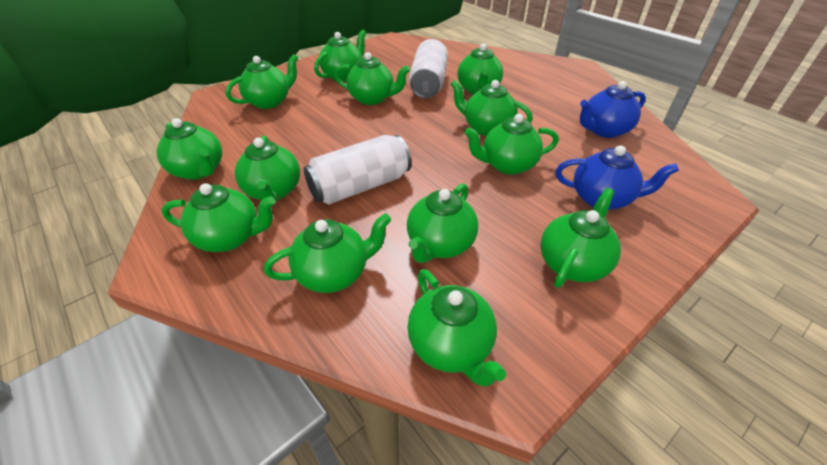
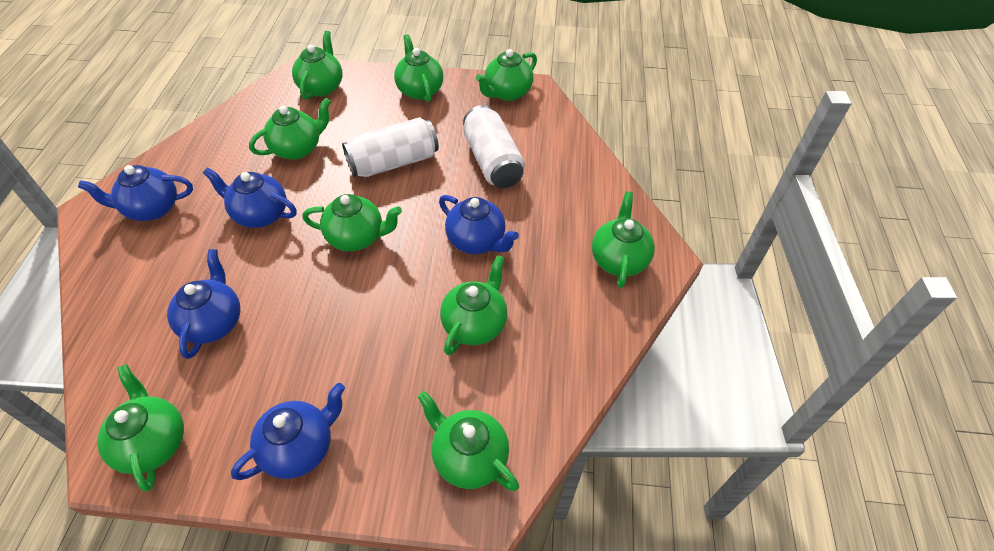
blue teapot: 2 -> 5
green teapot: 13 -> 9

